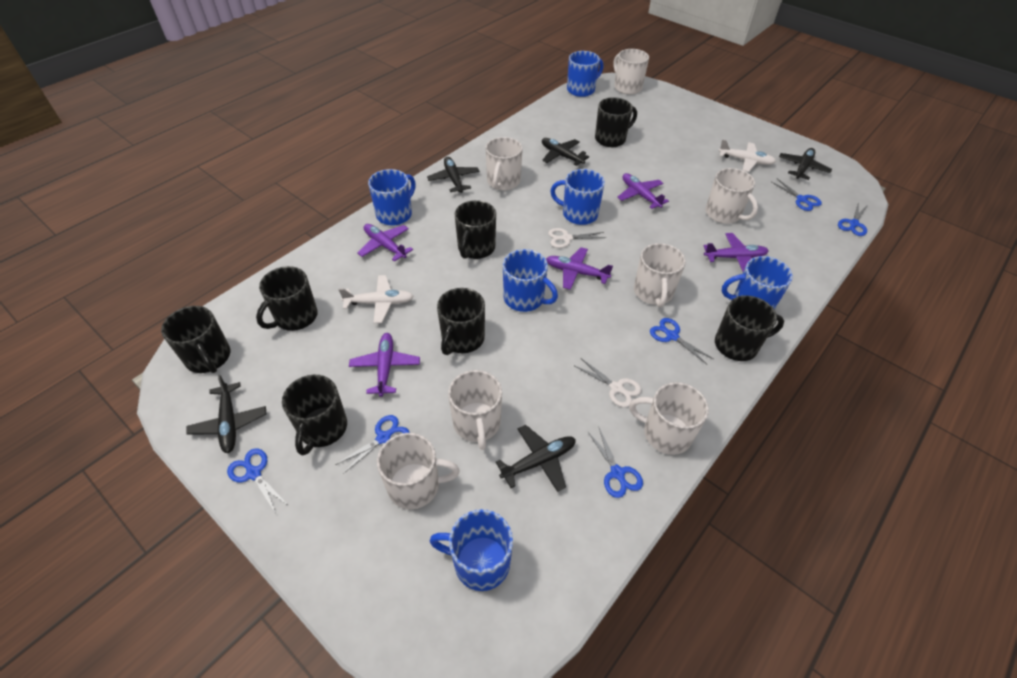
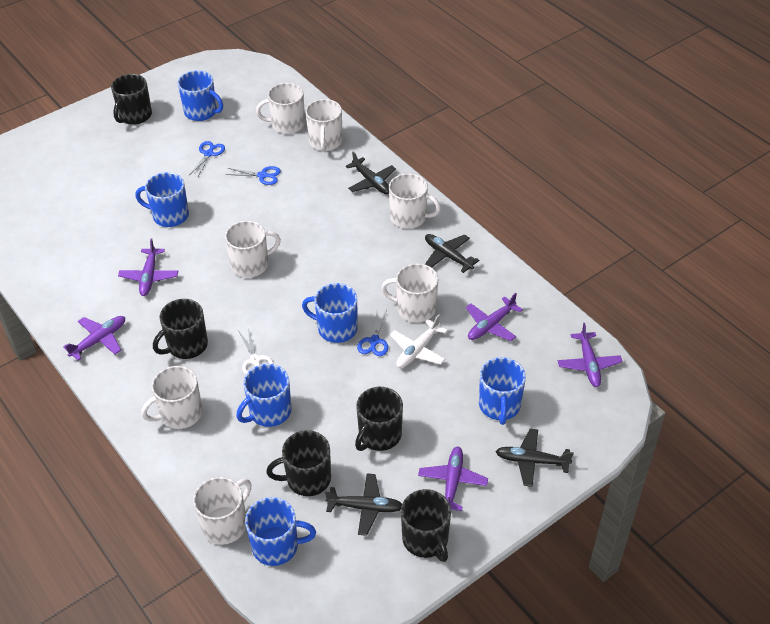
black mug: 7 -> 5
black plane: 5 -> 4
blue scissors: 6 -> 3
white plane: 2 -> 1
white scissors: 2 -> 1

